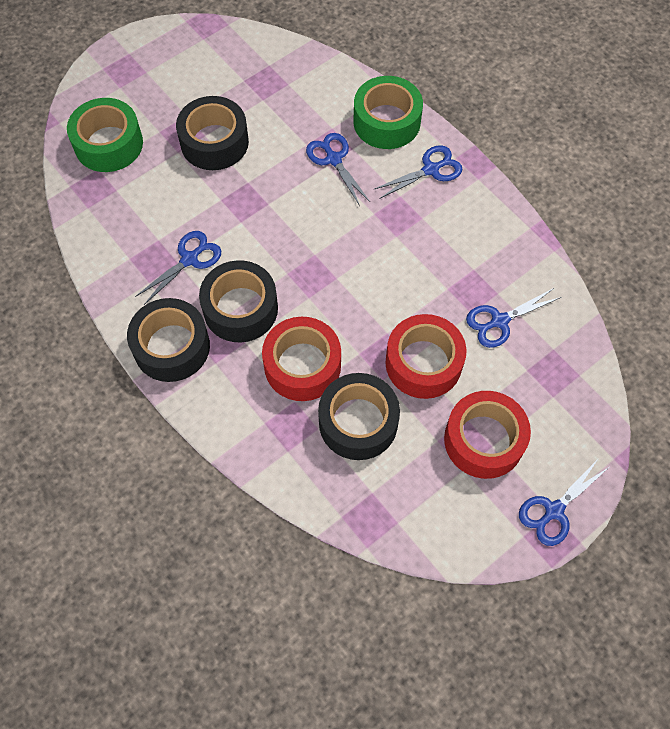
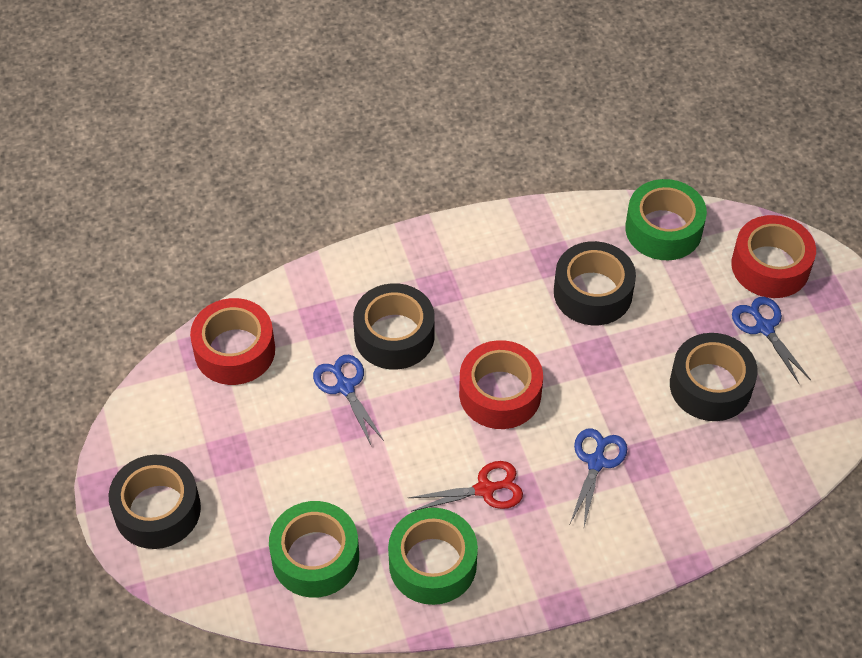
blue scissors: 5 -> 3
green tape: 2 -> 3
red scissors: 0 -> 1

